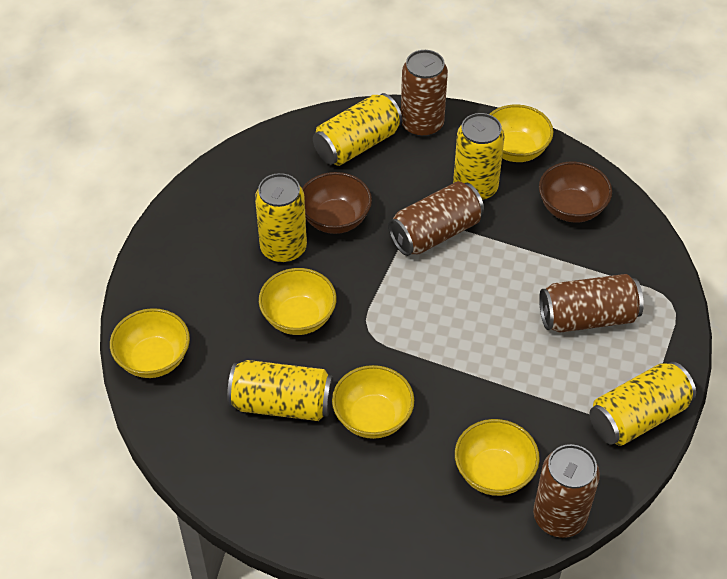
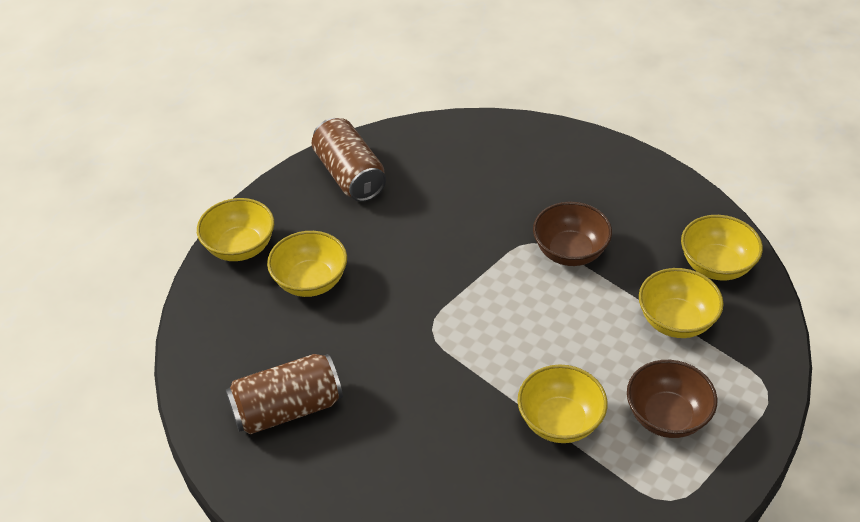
brown can: 4 -> 2
yellow can: 5 -> 0

